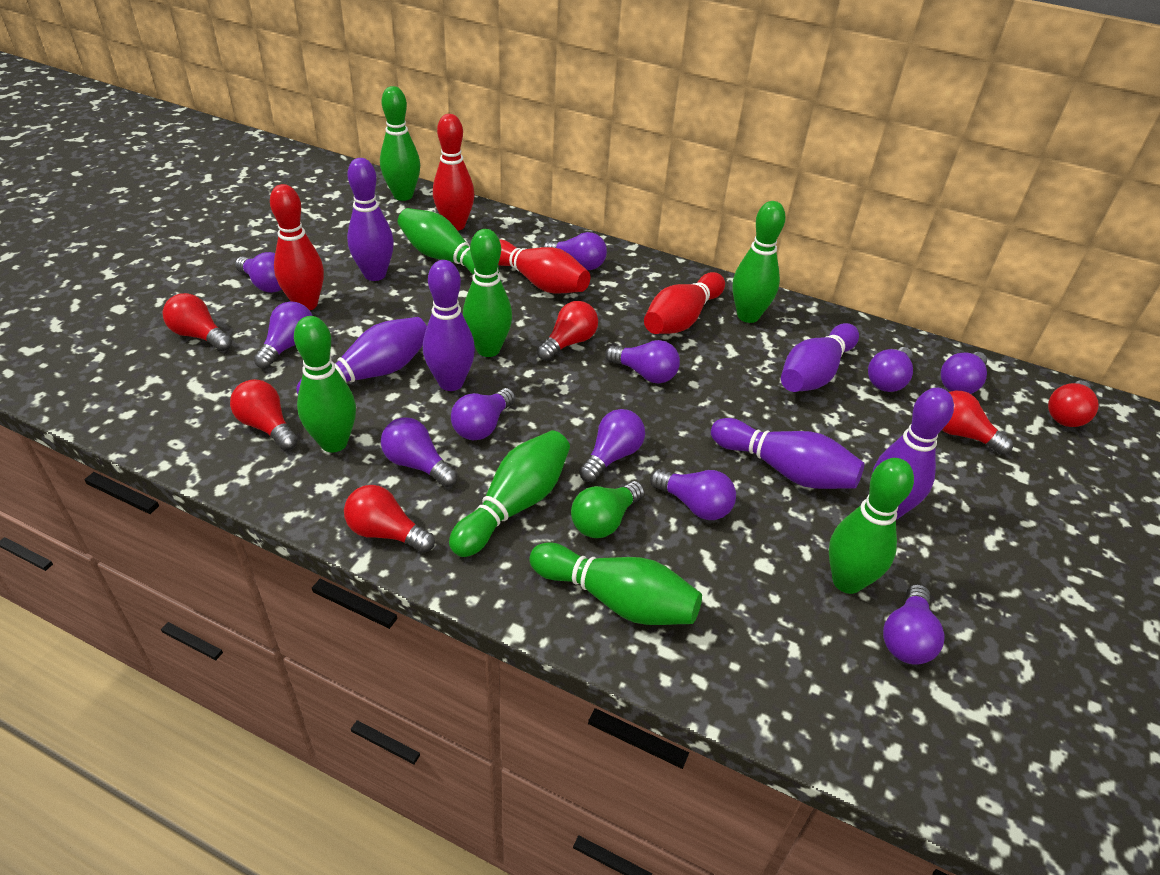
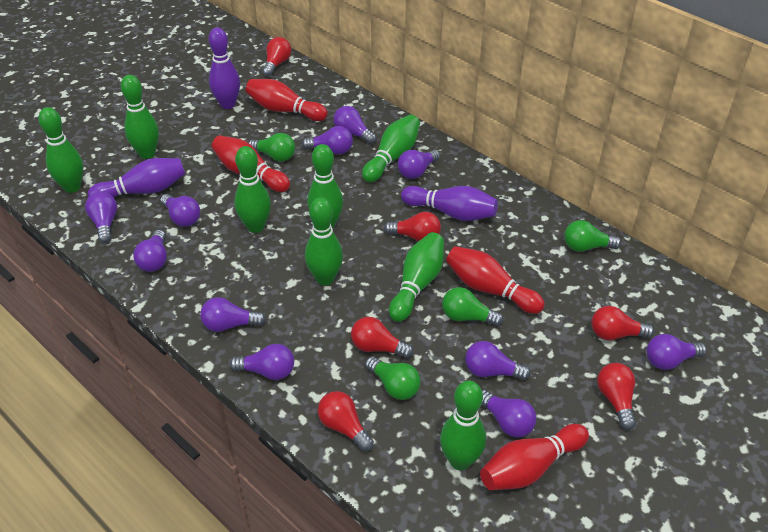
green light bulb: 1 -> 4
purple bowling pin: 6 -> 3

